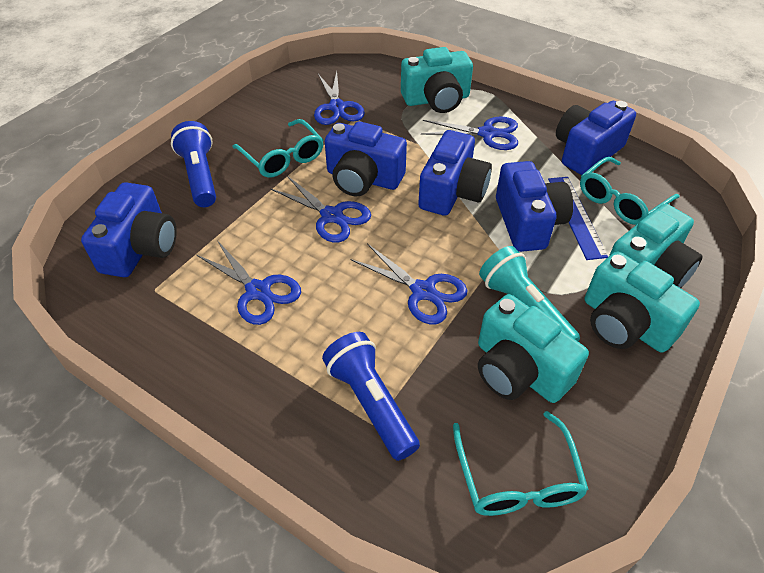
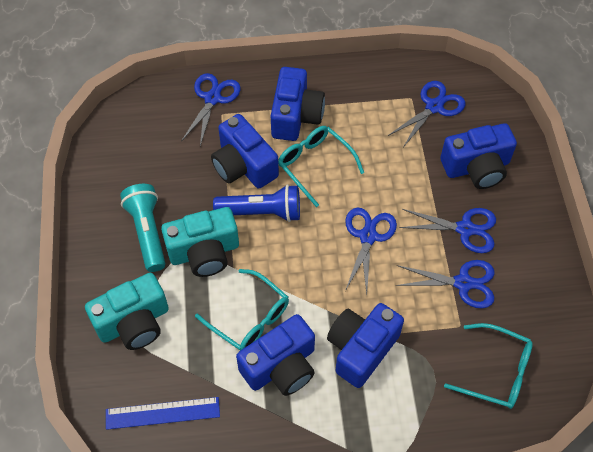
blue flashlight: 2 -> 1
turquoise camera: 4 -> 2

